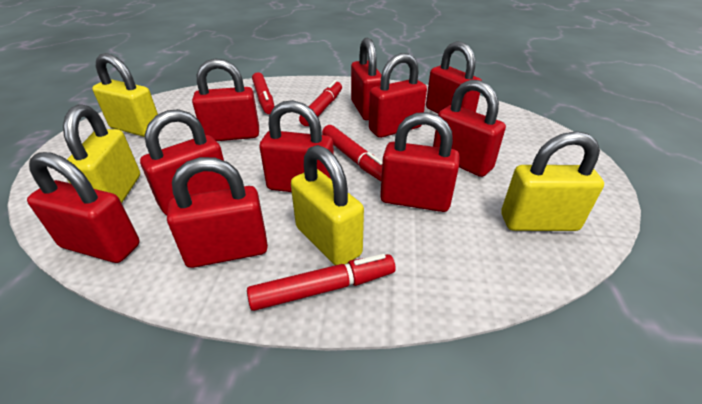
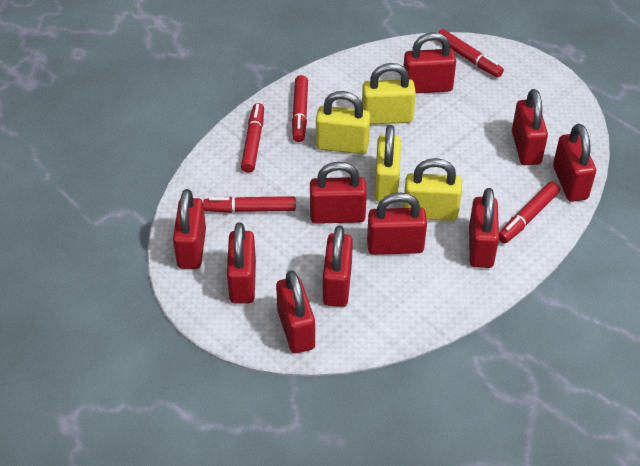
red marker: 4 -> 5

